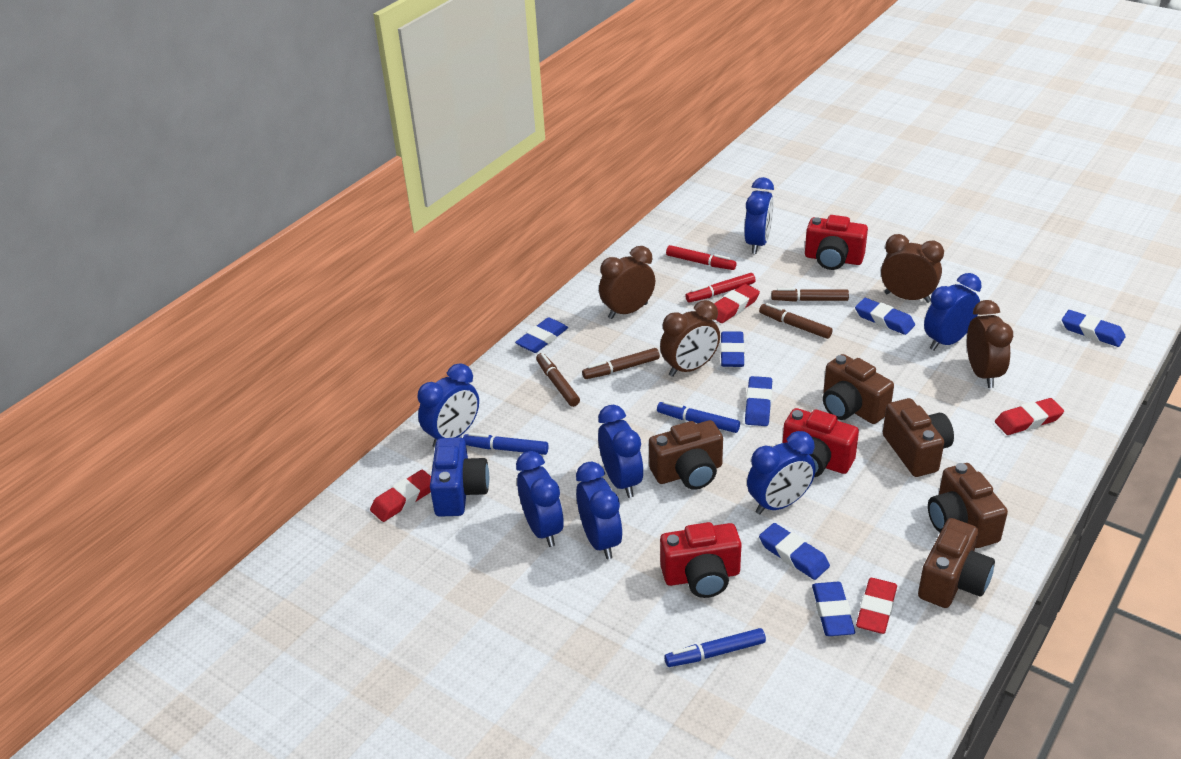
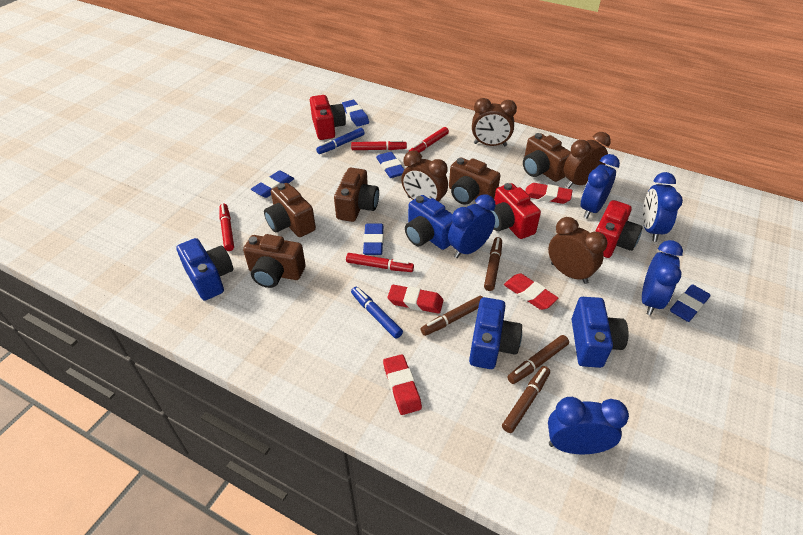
blue camera: 1 -> 4
blue clock: 7 -> 5
blue eraser: 7 -> 5
blue marker: 3 -> 2
red marker: 2 -> 4

